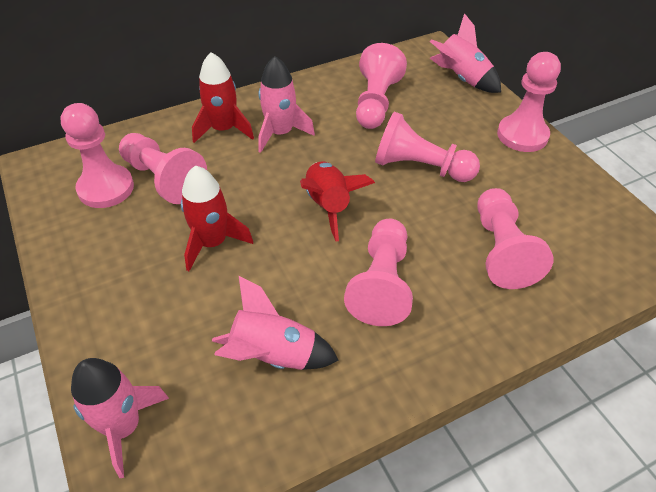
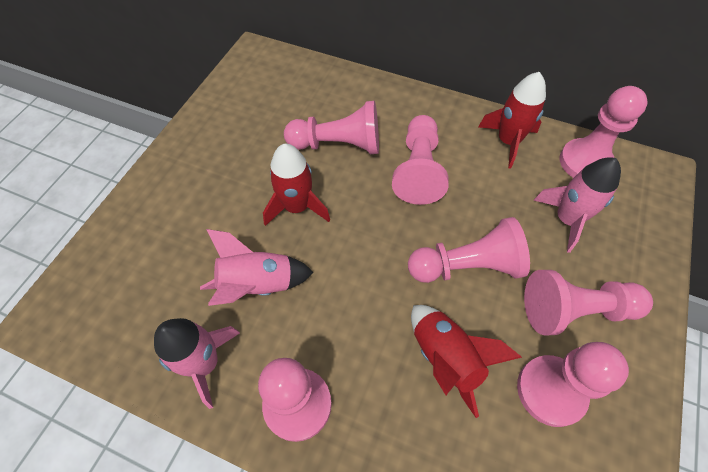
pink rocket: 4 -> 3

